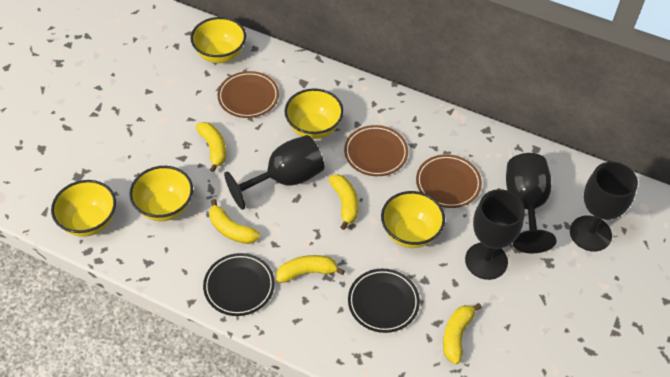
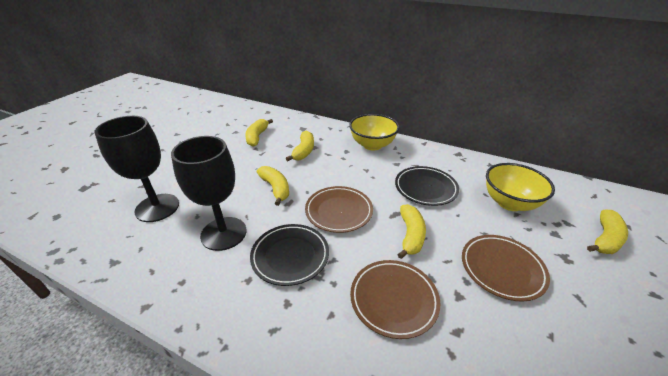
black goblet: 4 -> 2
yellow bowl: 5 -> 2

